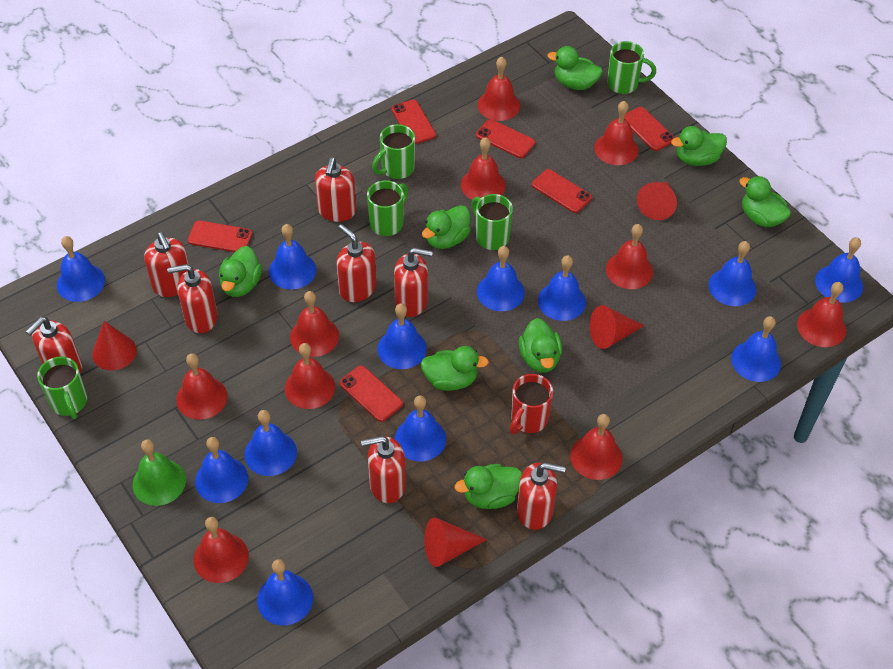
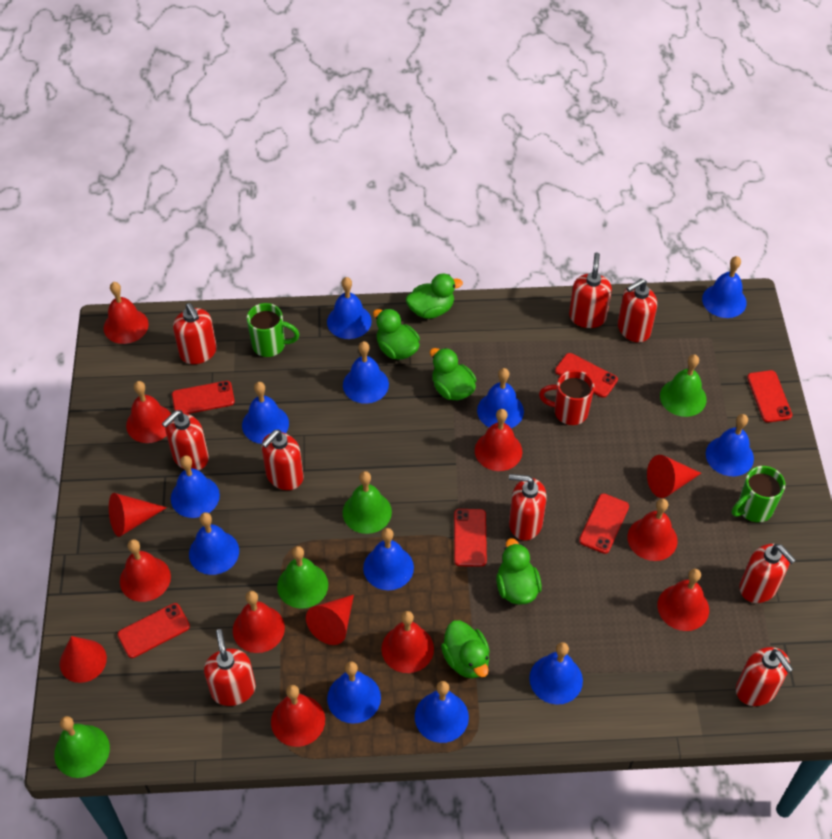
green bell: 1 -> 4
green duck: 8 -> 5
green mug: 5 -> 2
red bell: 10 -> 9
red soap dispenser: 8 -> 9

